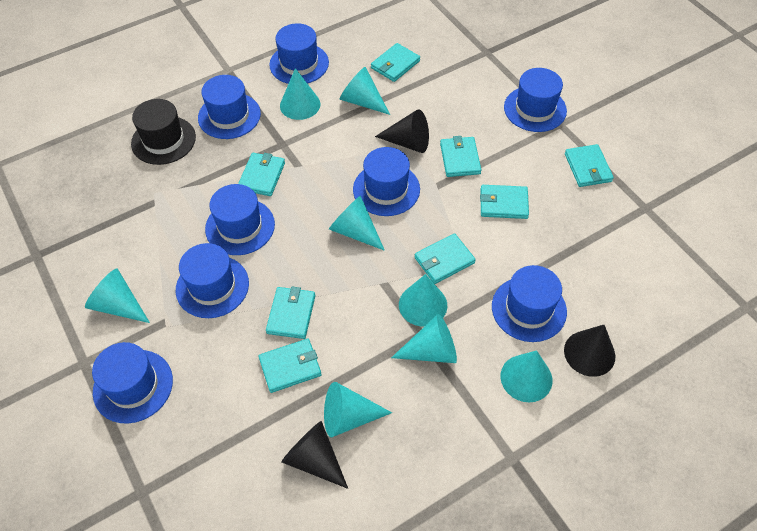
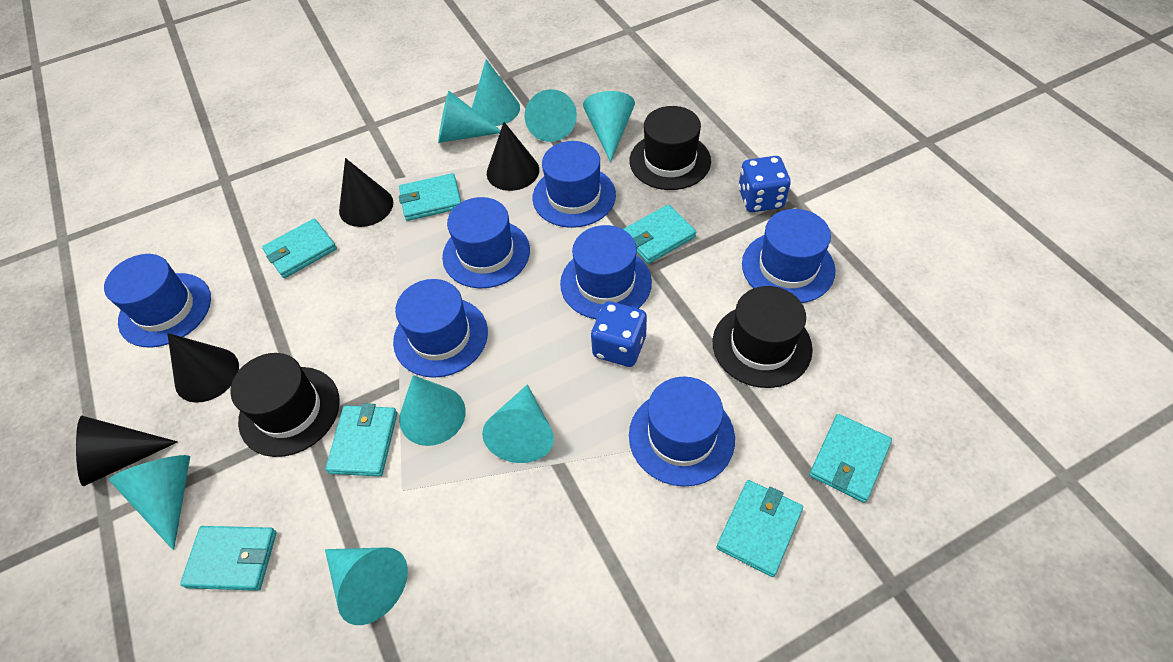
black cone: 3 -> 4
black hat: 1 -> 3
blue dice: 0 -> 2
blue hat: 8 -> 7
turquoise wallet: 8 -> 7

